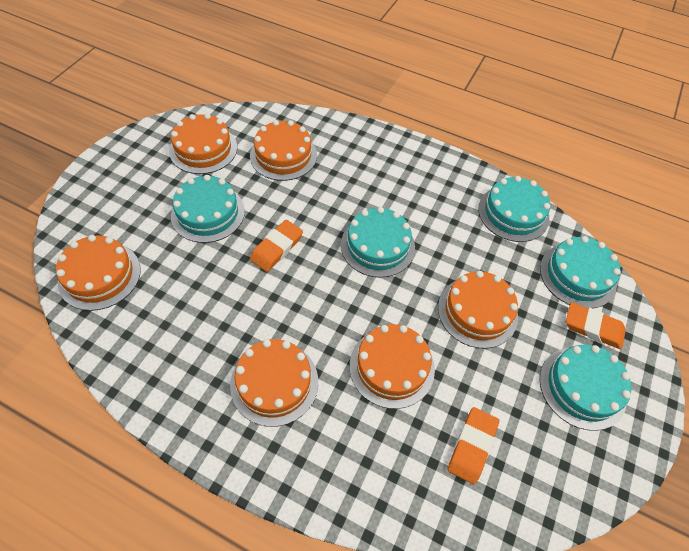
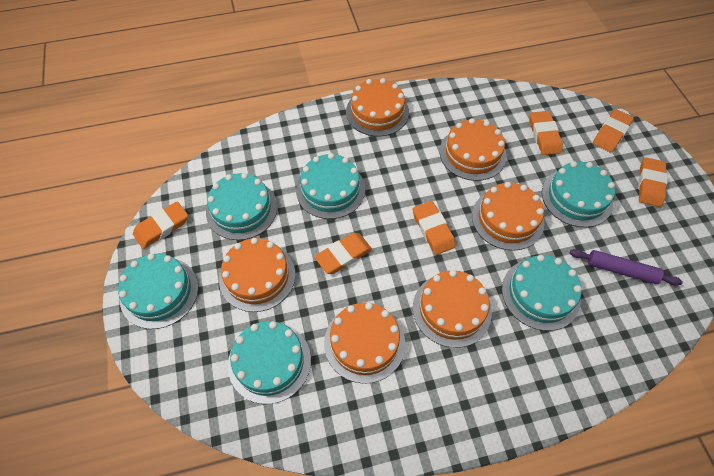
orange eraser: 3 -> 6
purple rolling pin: 0 -> 1
turquoise cake: 5 -> 6

